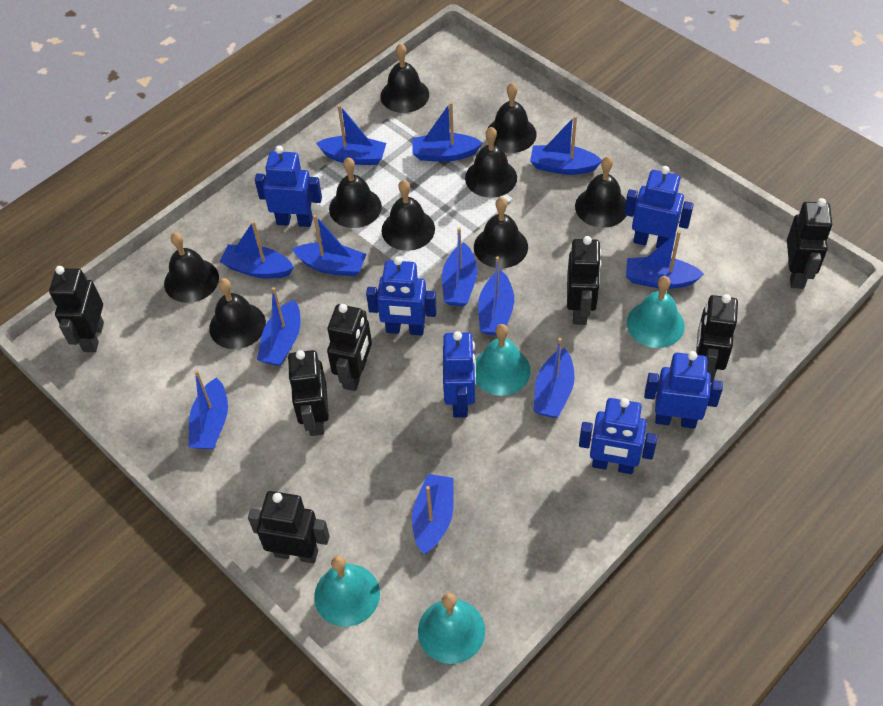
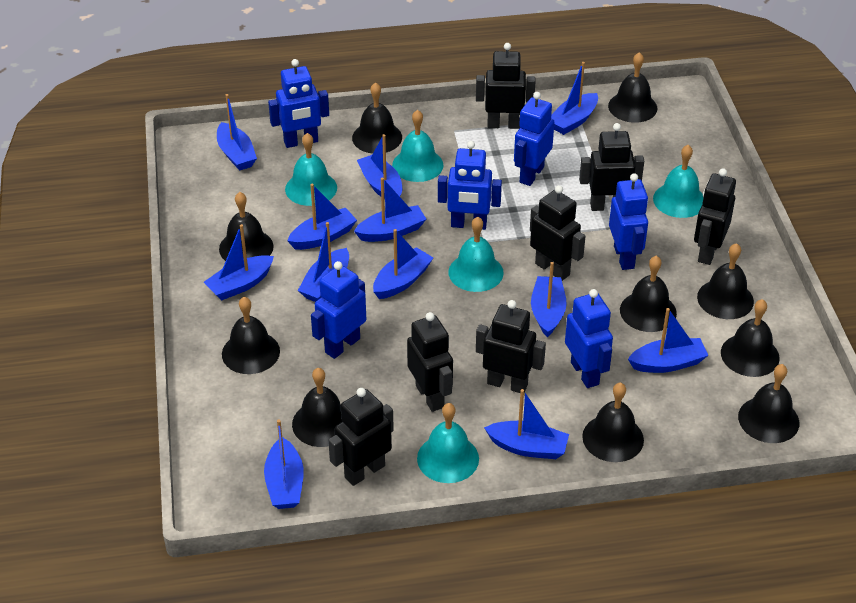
black bell: 9 -> 10
turquoise bell: 4 -> 5

